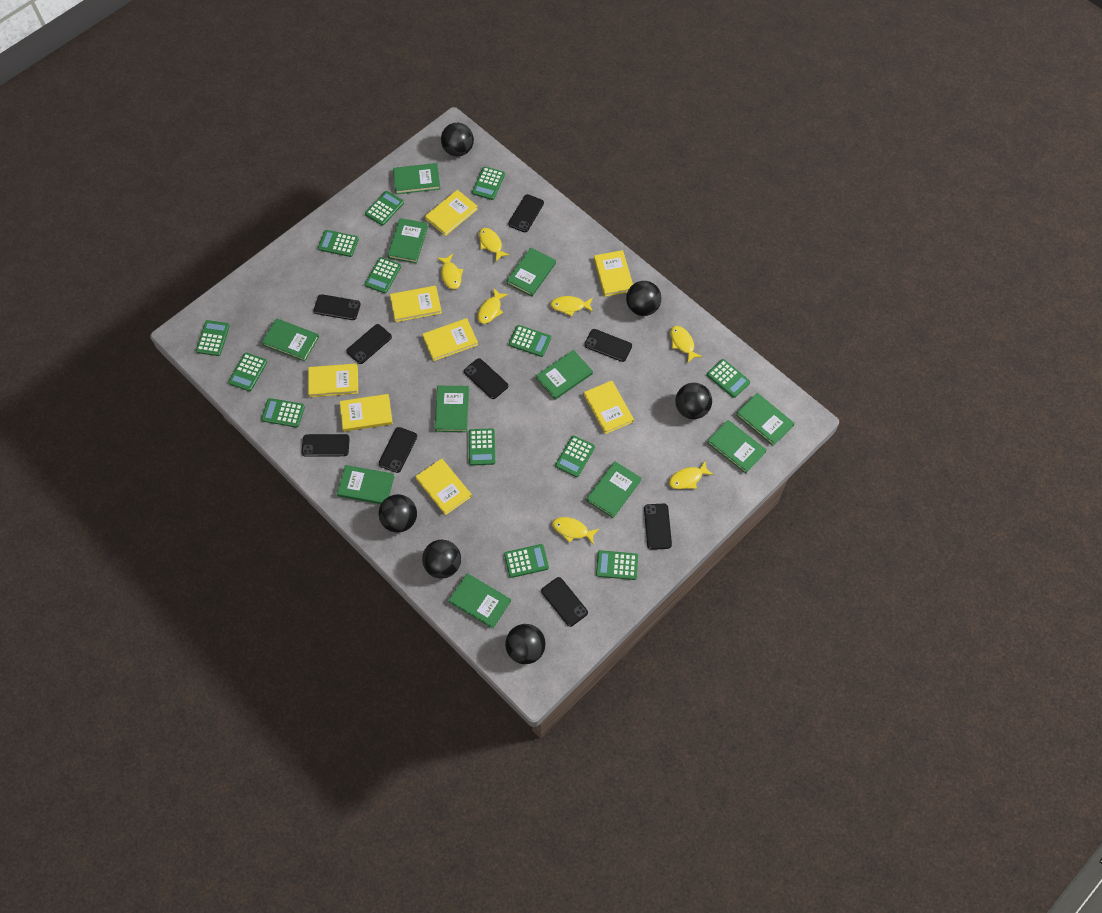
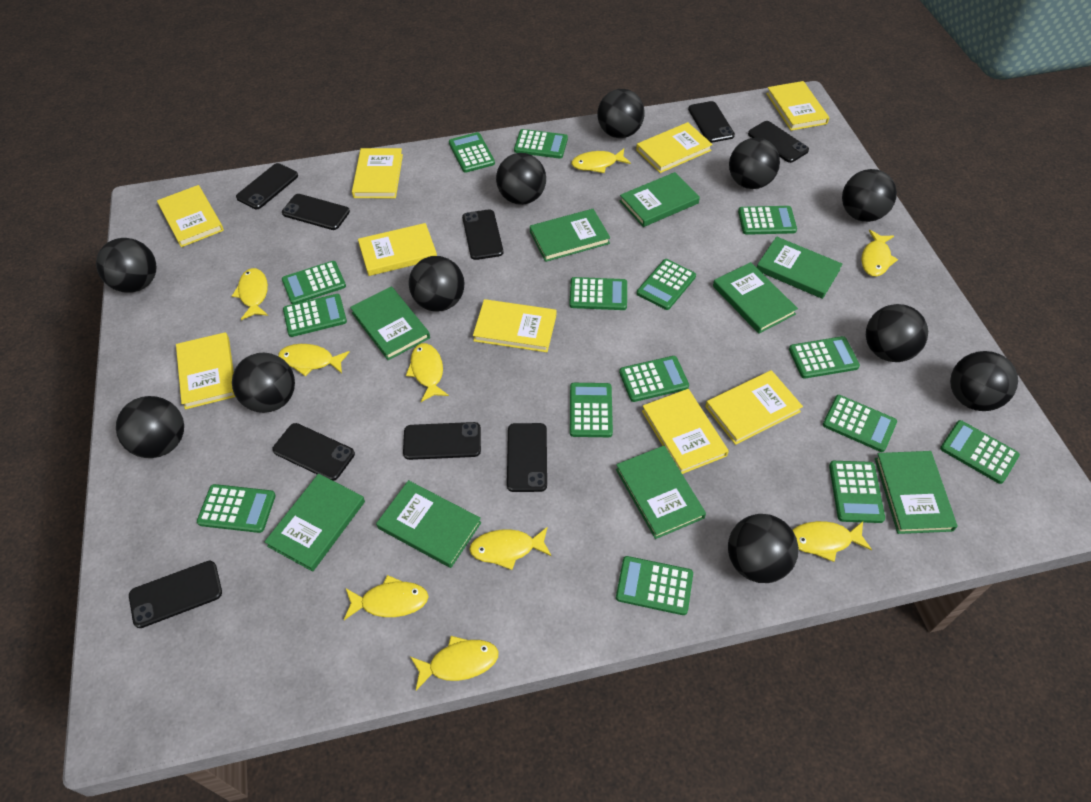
black ball: 6 -> 11
green book: 11 -> 9
green calculator: 13 -> 15
yellow book: 8 -> 9
yellow fish: 7 -> 9

